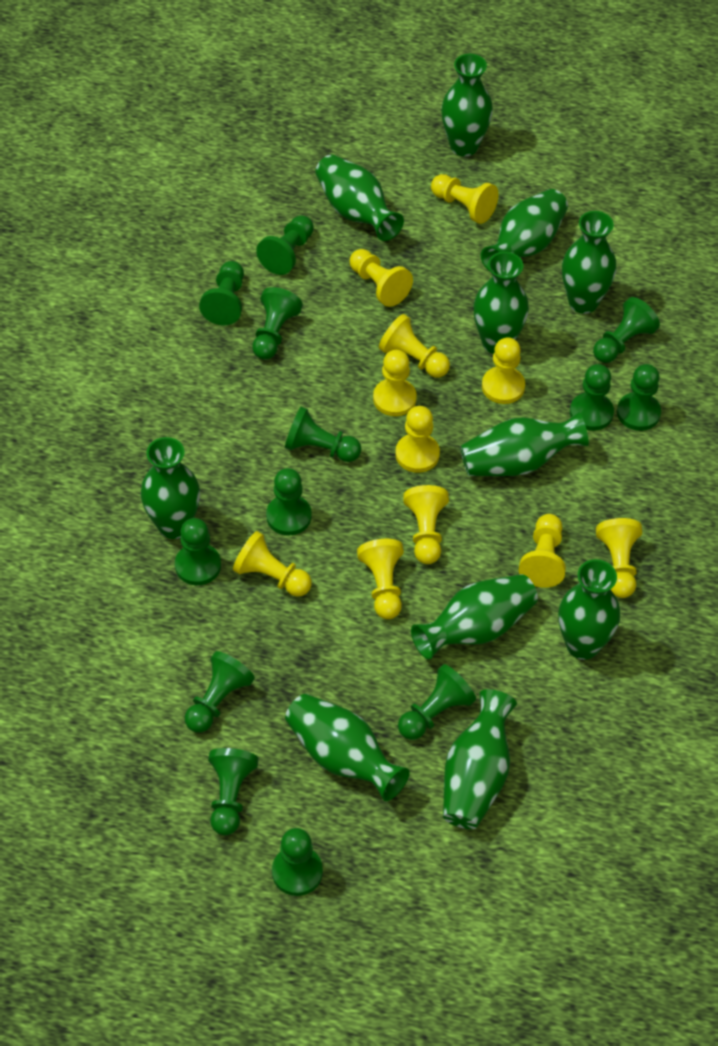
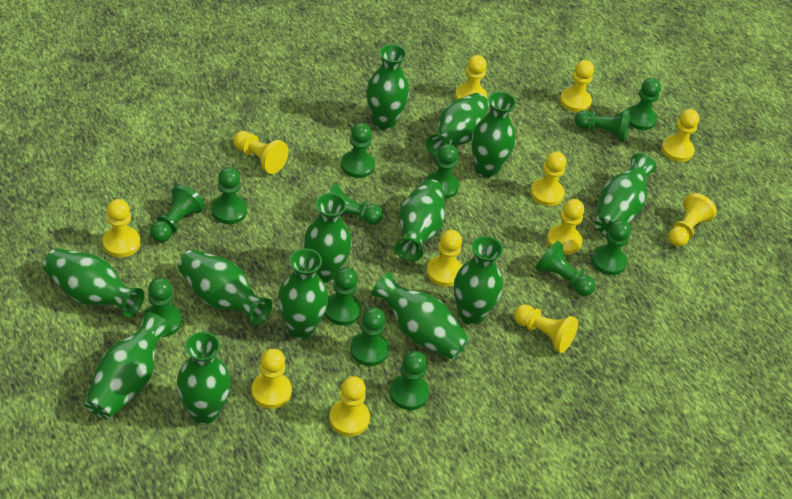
green vase: 11 -> 13
yellow pawn: 11 -> 12

